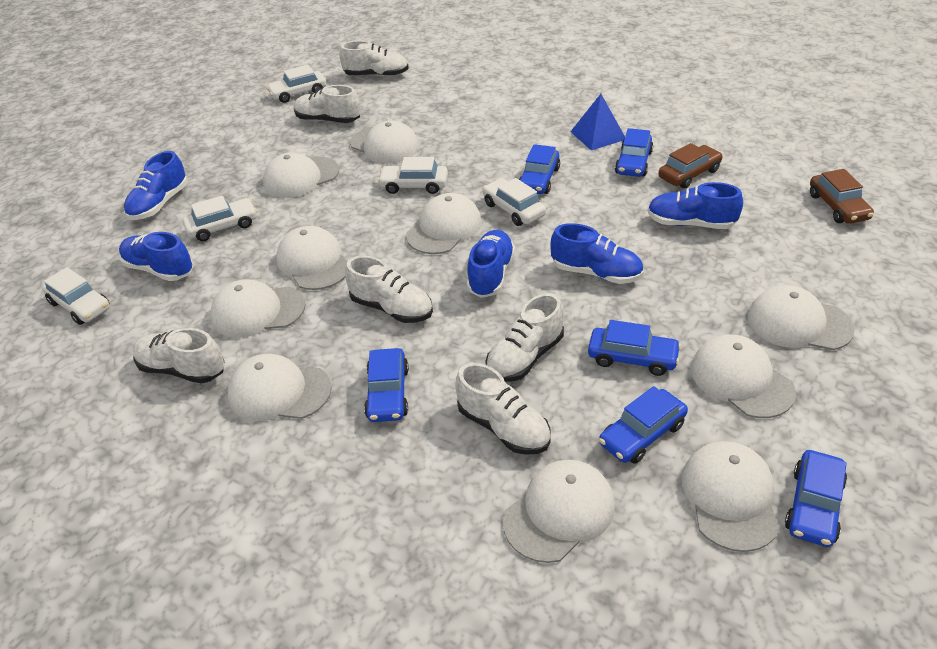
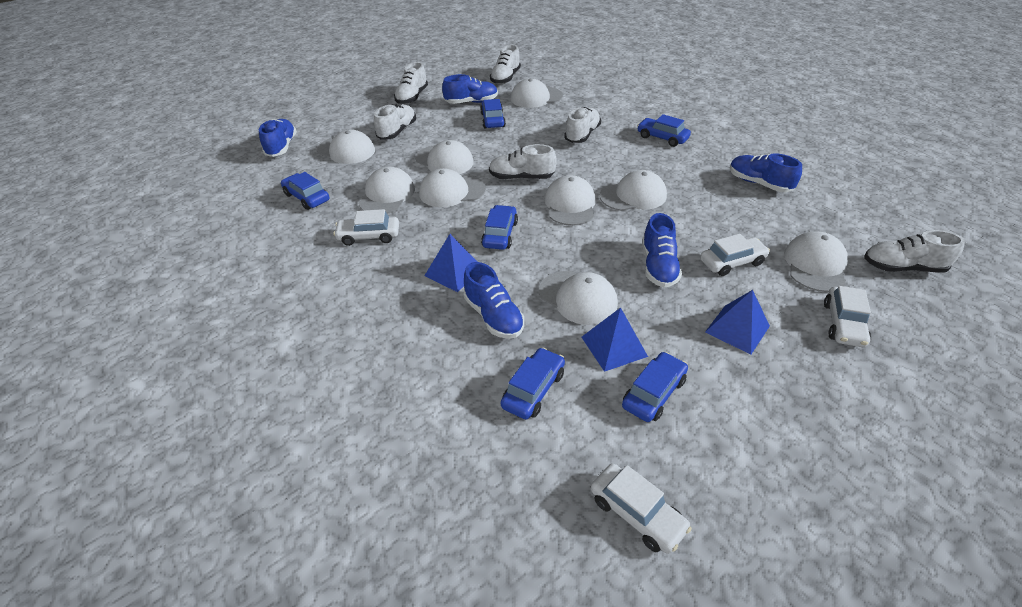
blue pyramid: 1 -> 3
brown car: 2 -> 0
white cap: 10 -> 9
white car: 5 -> 4

